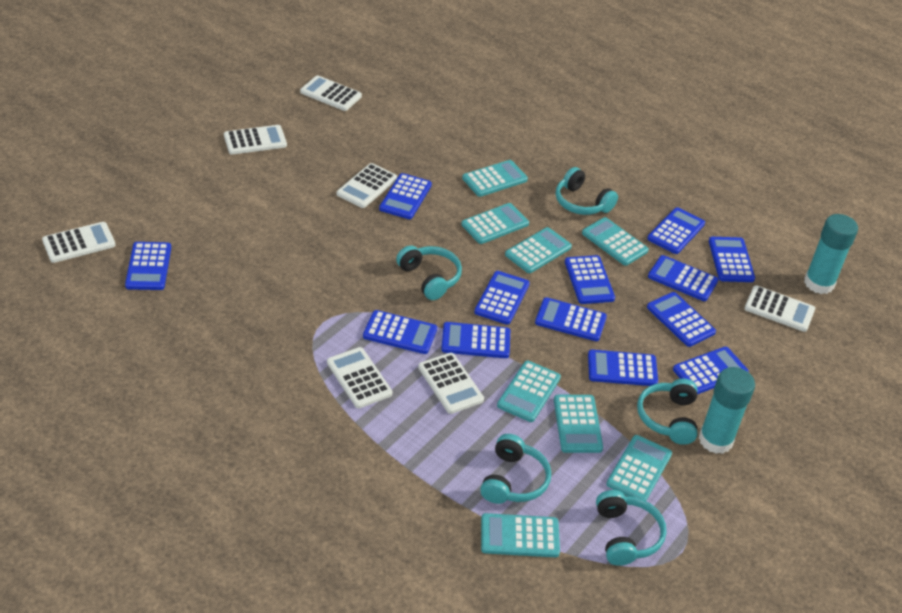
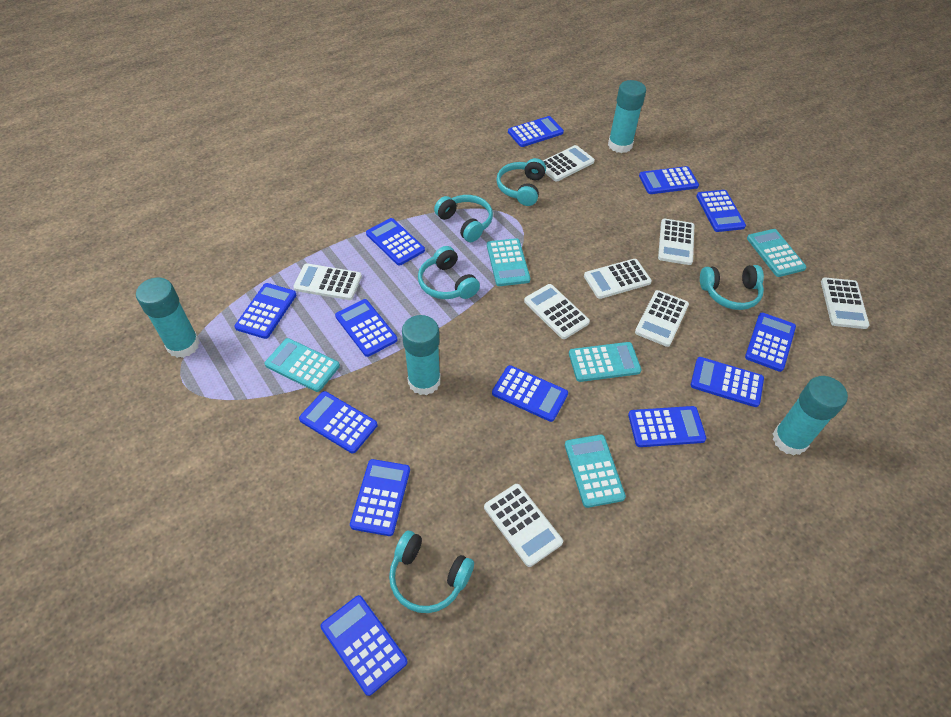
turquoise calculator: 8 -> 5
turquoise glue stick: 2 -> 4
white calculator: 7 -> 8

